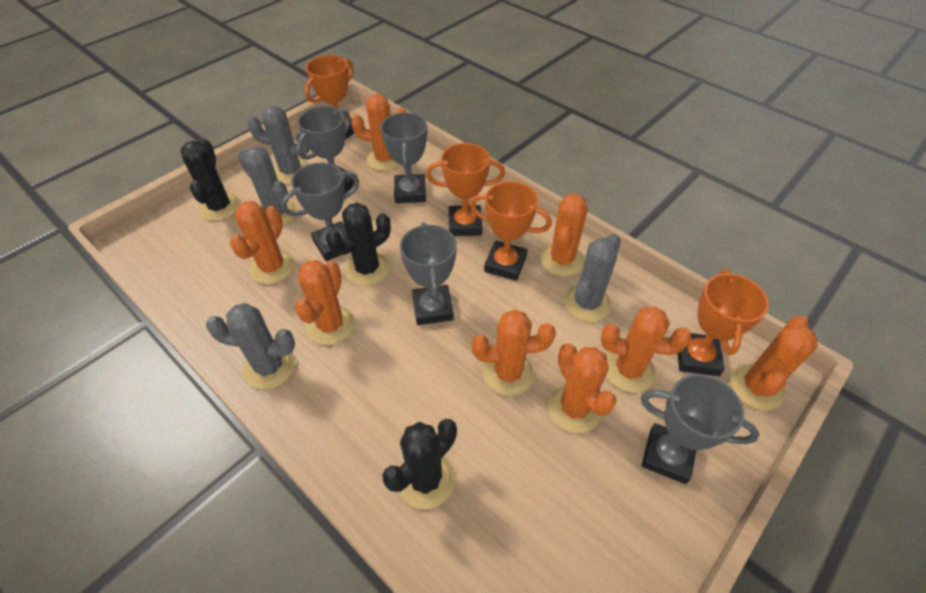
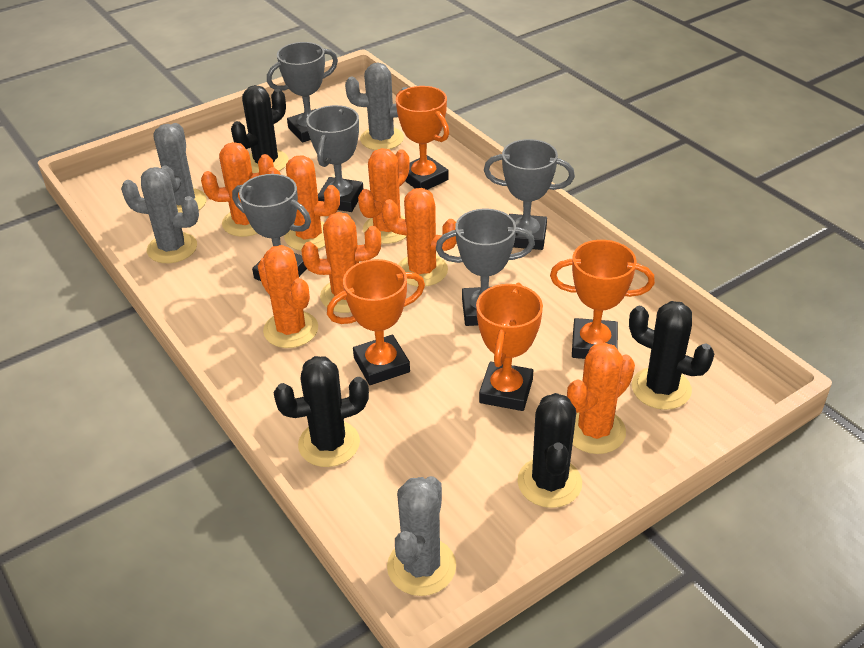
black cactus: 3 -> 4
orange cactus: 8 -> 7

